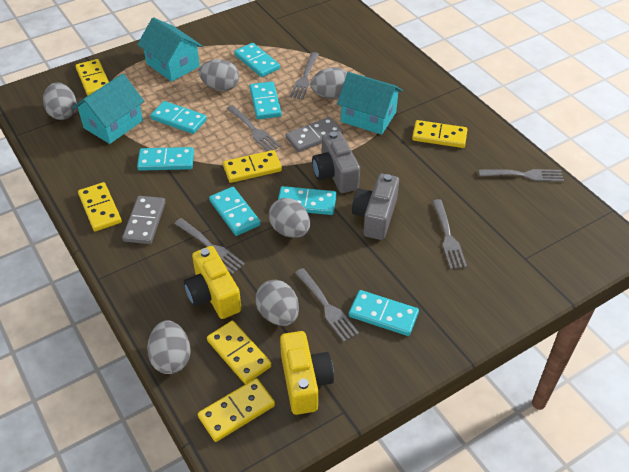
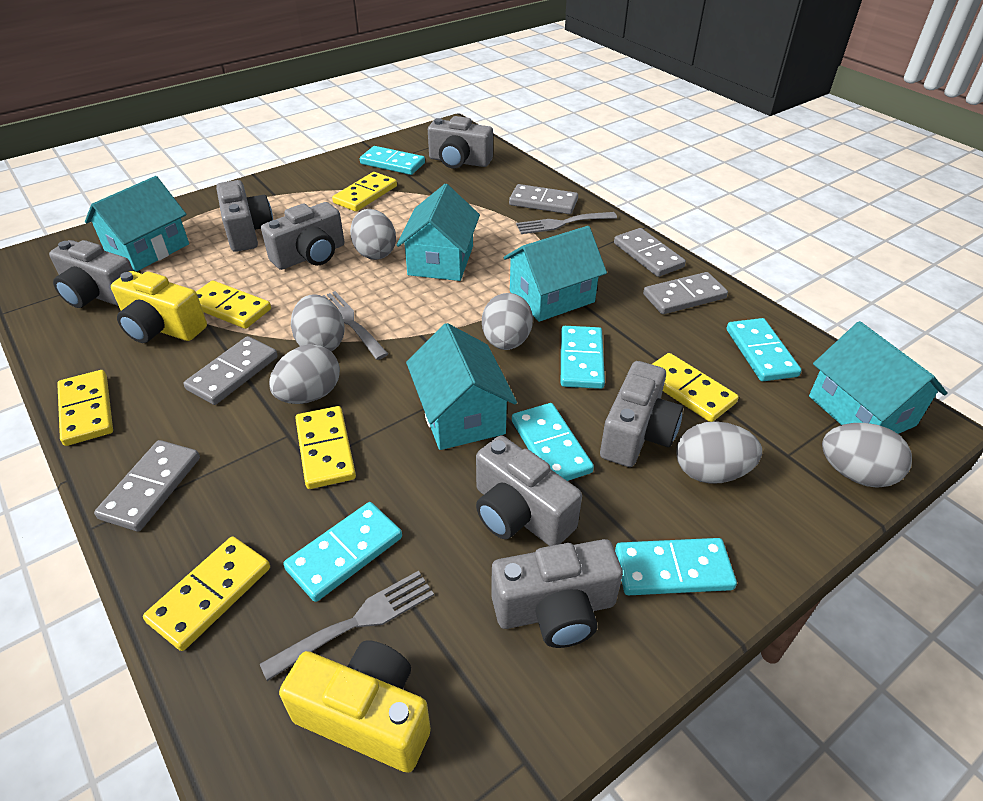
grey camera: 2 -> 7
grey domino: 2 -> 5
grey fork: 6 -> 3
turquoise domino: 7 -> 6
turquoise house: 3 -> 5

